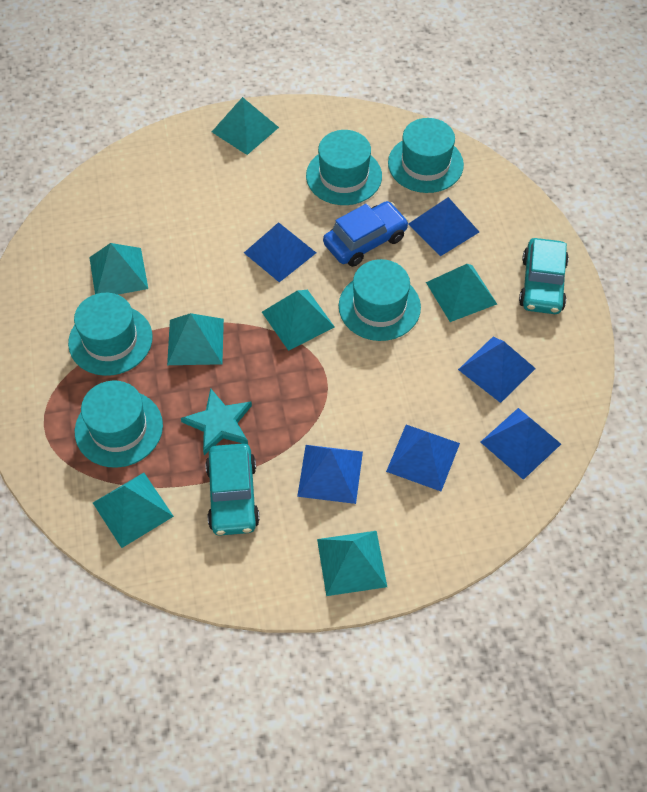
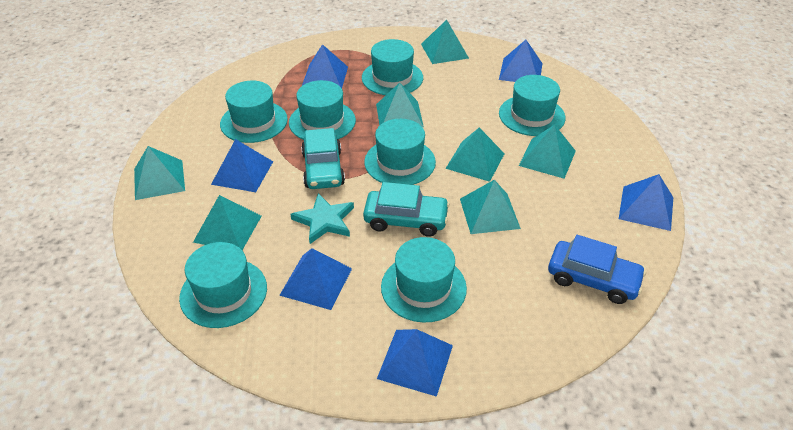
turquoise hat: 5 -> 7

